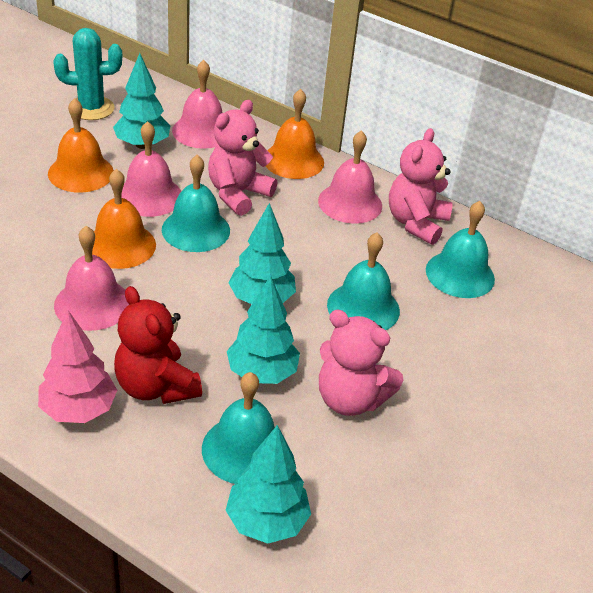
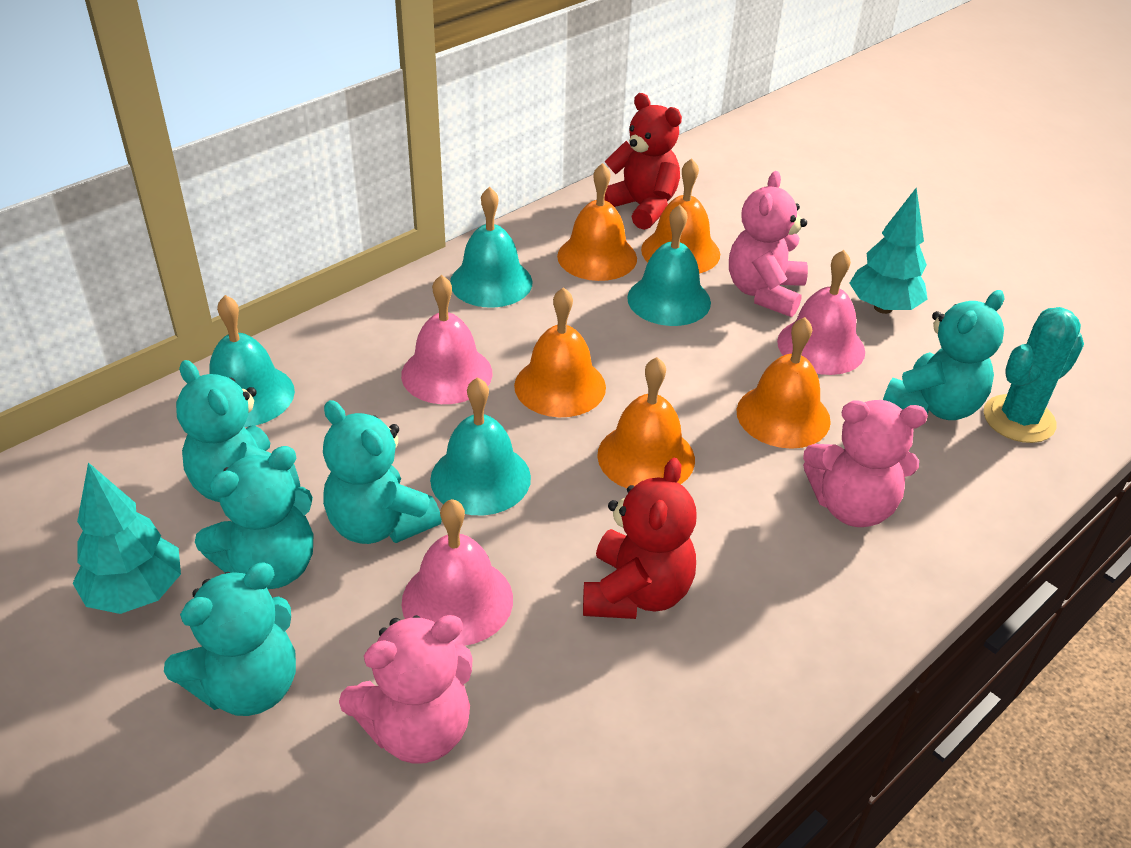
orange bell: 3 -> 5
pink bell: 4 -> 3
pink tree: 1 -> 0
red teddy bear: 1 -> 2
turquoise teddy bear: 0 -> 5
turquoise tree: 4 -> 2

